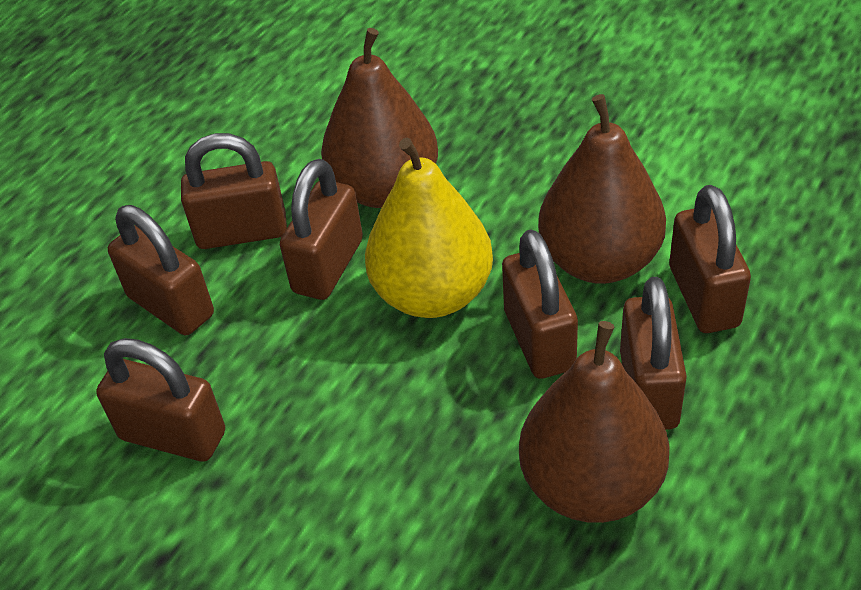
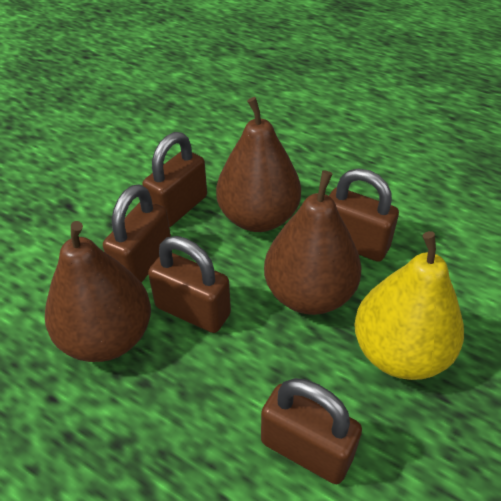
brown padlock: 7 -> 5

